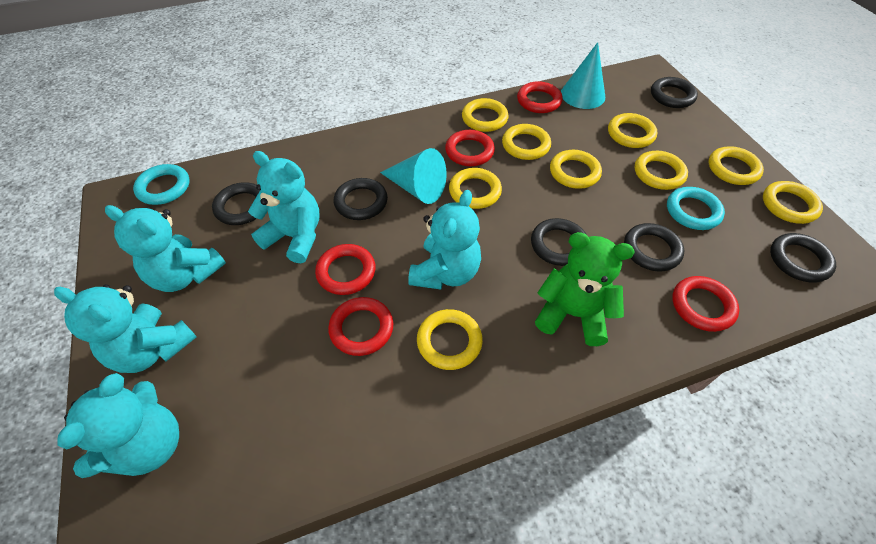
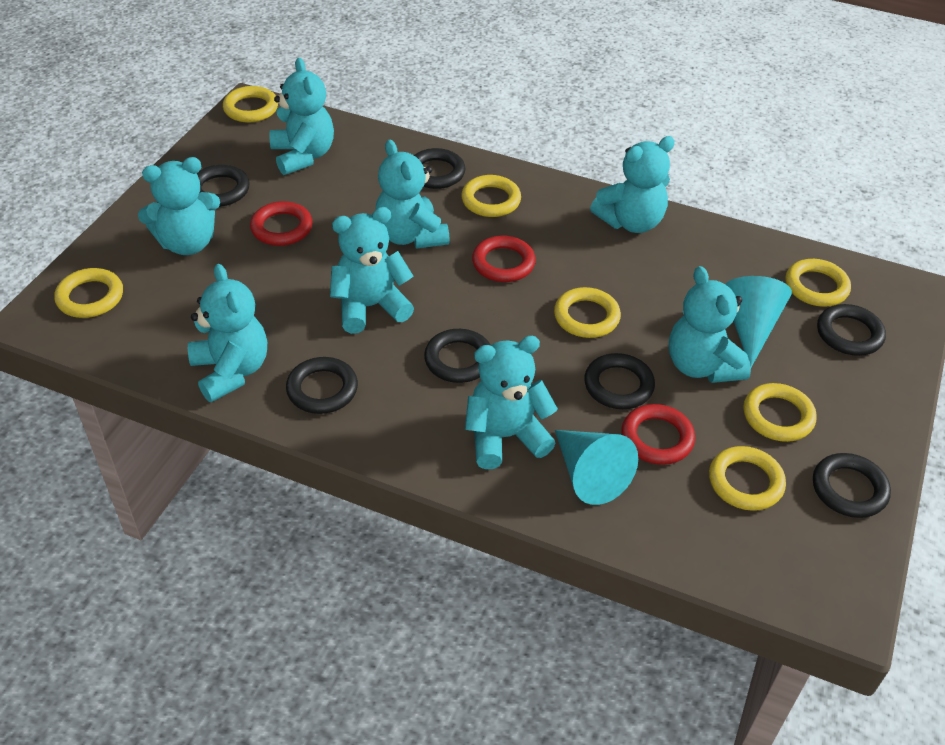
black ring: 6 -> 7
green teddy bear: 1 -> 0
red ring: 5 -> 3
turquoise ring: 2 -> 0
turquoise teddy bear: 5 -> 8
yellow ring: 9 -> 7

